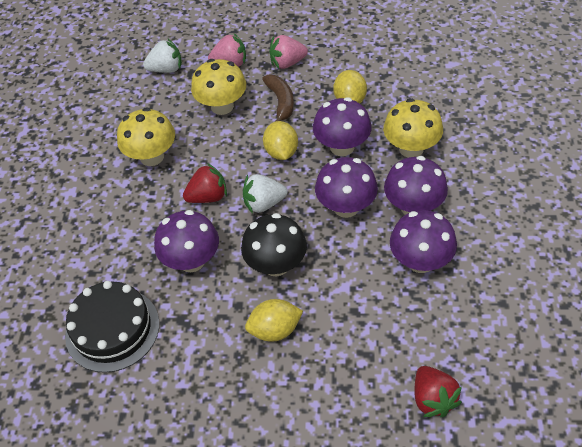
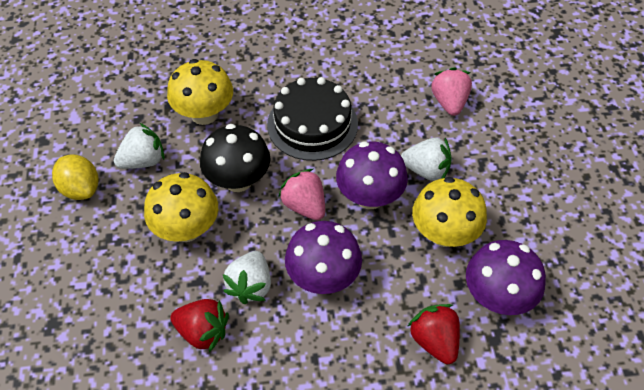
brown banana: 1 -> 0
purple mushroom: 5 -> 3
white strawberry: 2 -> 3
yellow lemon: 3 -> 1

